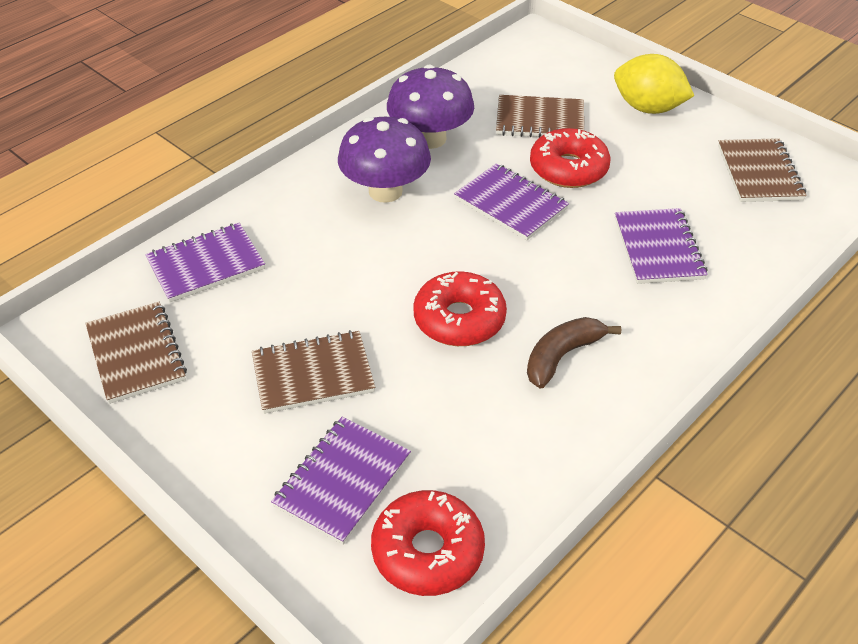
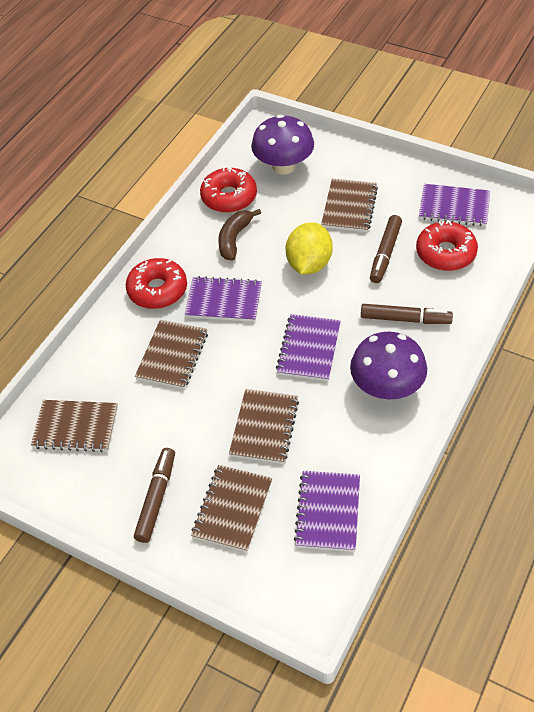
brown marker: 0 -> 3
brown notebook: 4 -> 5

